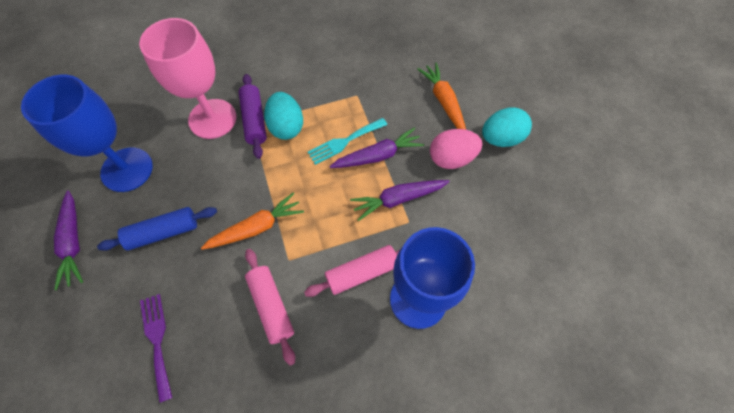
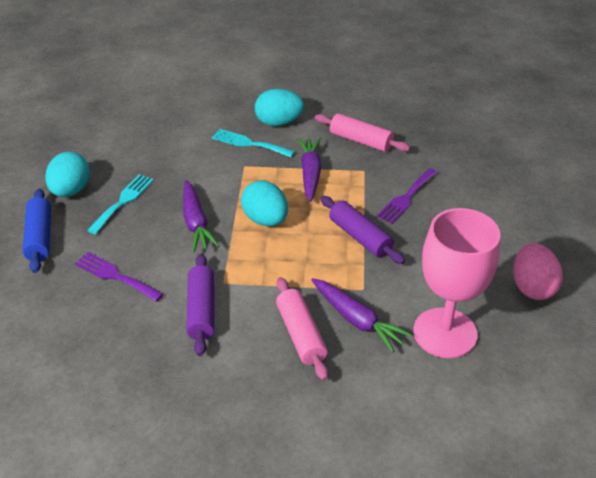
blue goblet: 2 -> 0
orange carrot: 2 -> 0
purple fork: 1 -> 2
purple rolling pin: 1 -> 2
turquoise egg: 2 -> 3
turquoise fork: 1 -> 2

